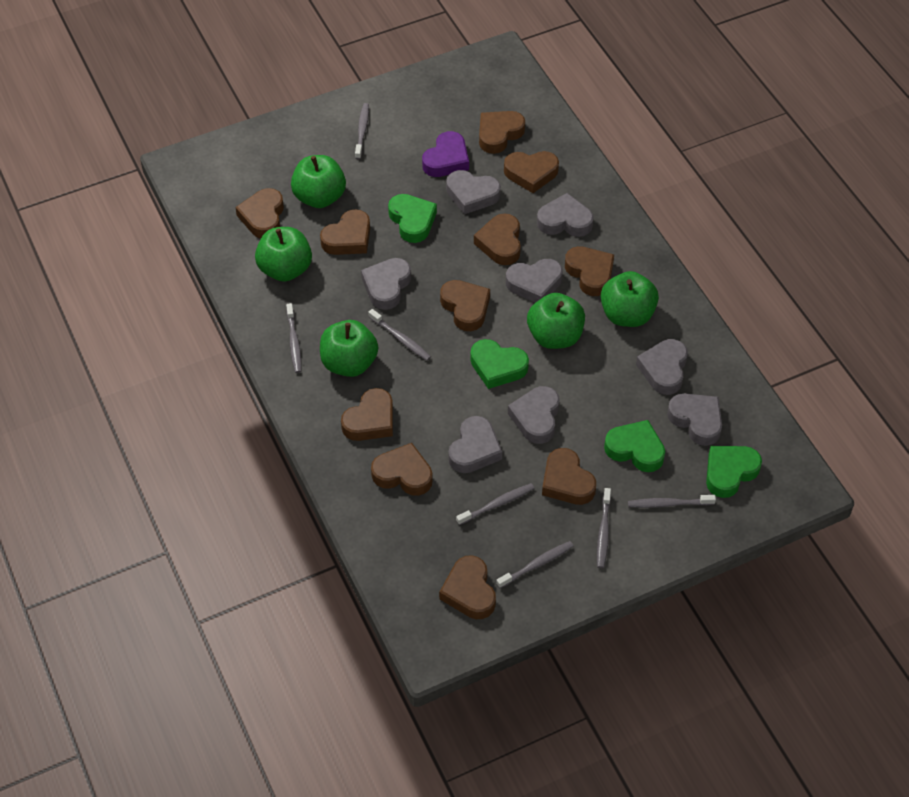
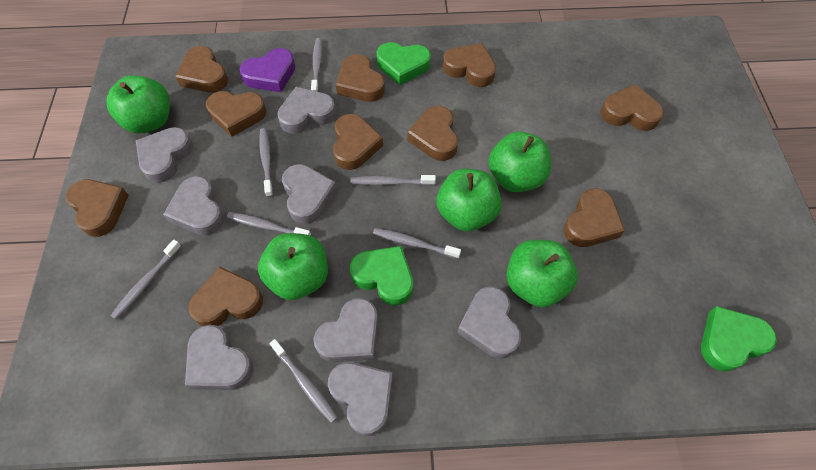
brown heart: 11 -> 10
green heart: 4 -> 3

